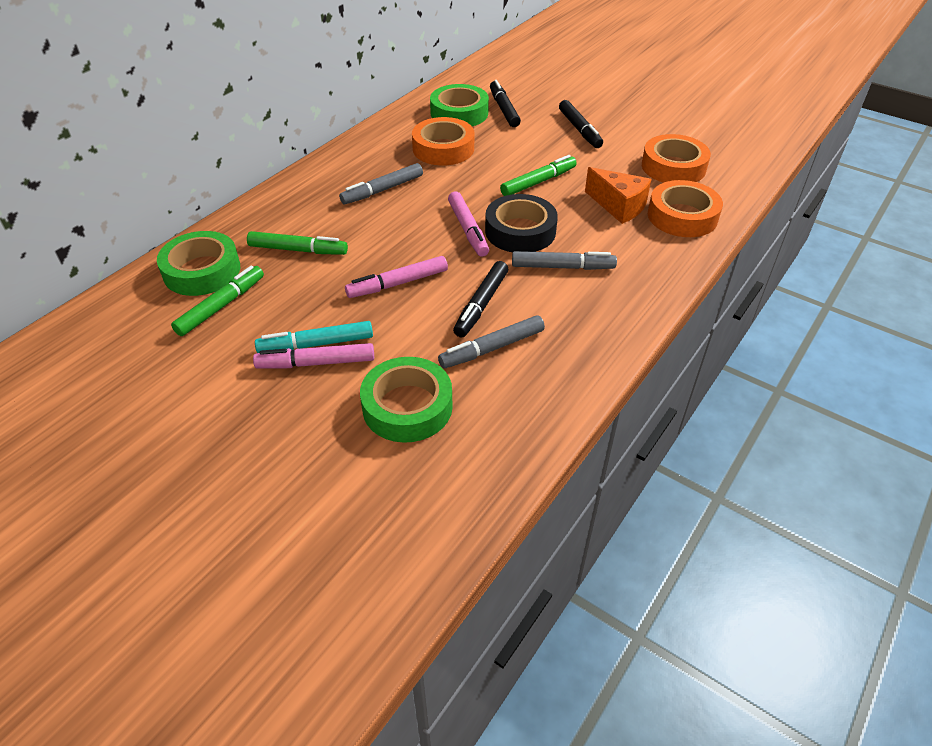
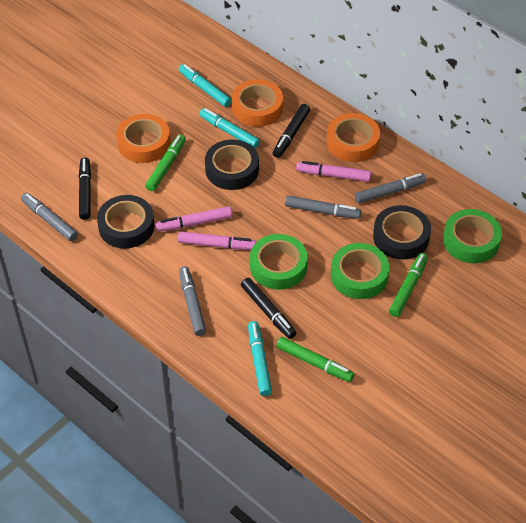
black tape: 1 -> 3
grey marker: 3 -> 4
orange cheese: 1 -> 0
turquoise marker: 1 -> 3

